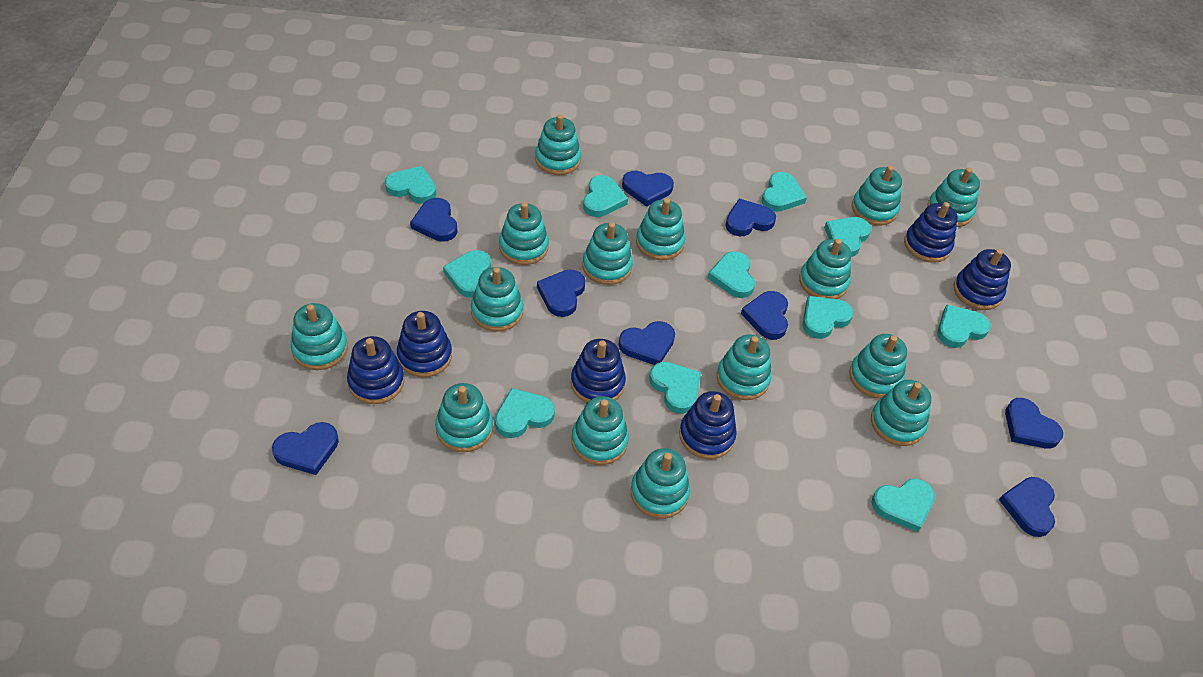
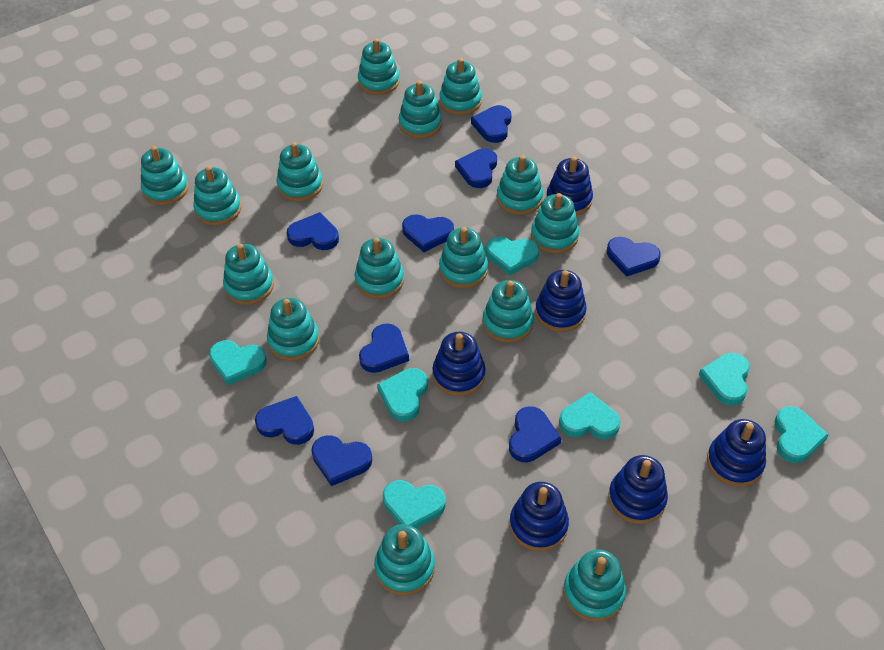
turquoise heart: 11 -> 7

